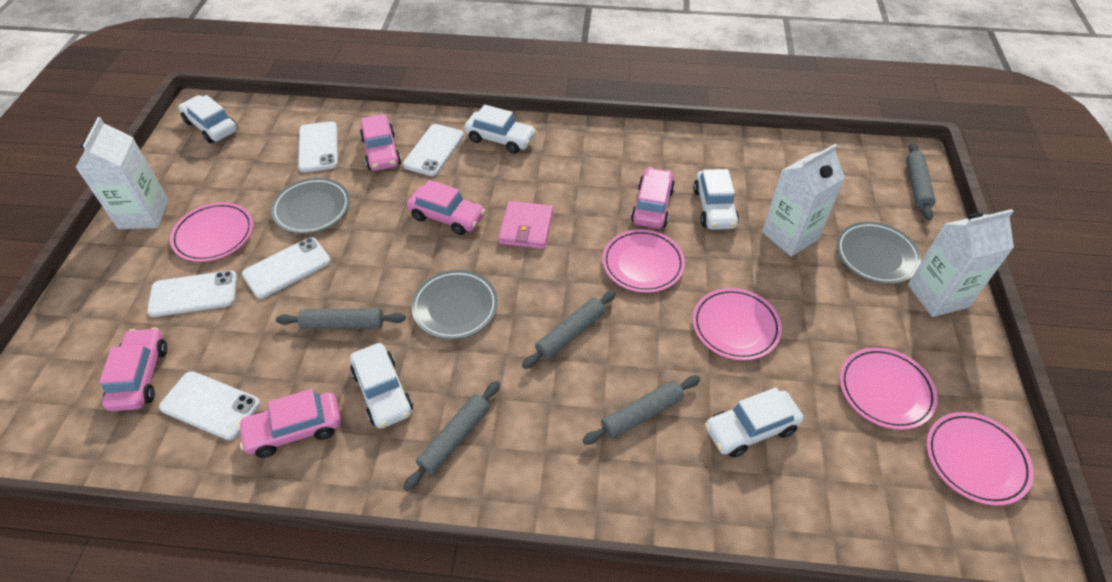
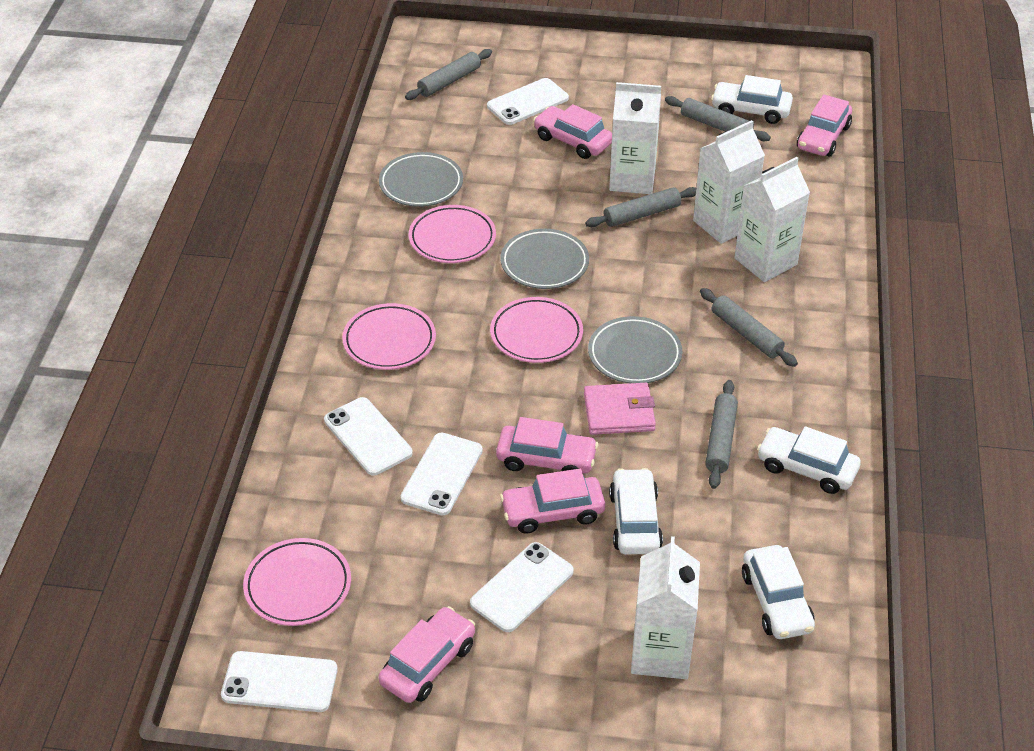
pink plate: 5 -> 4
white car: 5 -> 4
white carton: 3 -> 4

